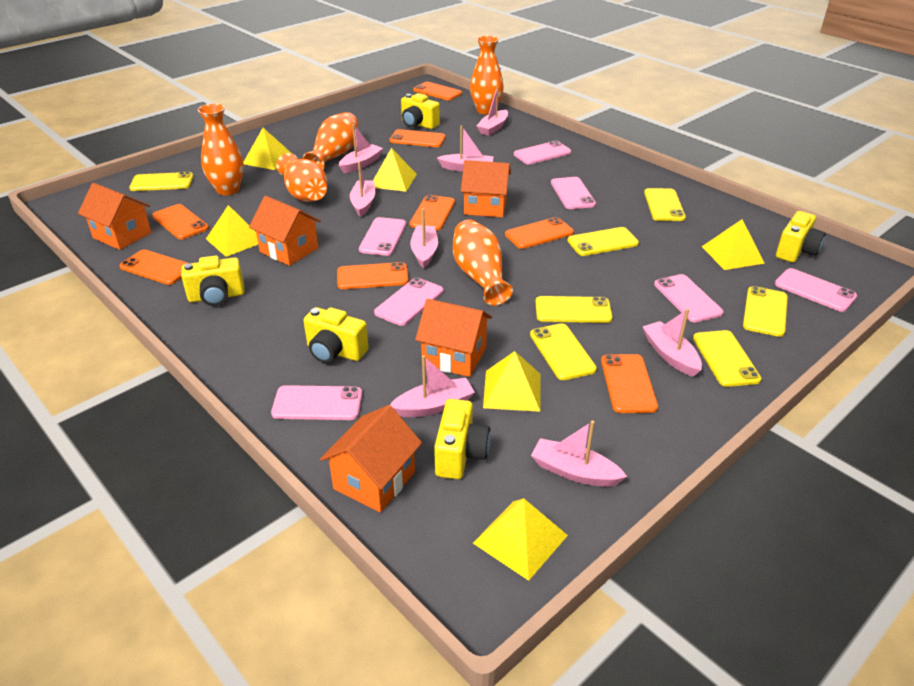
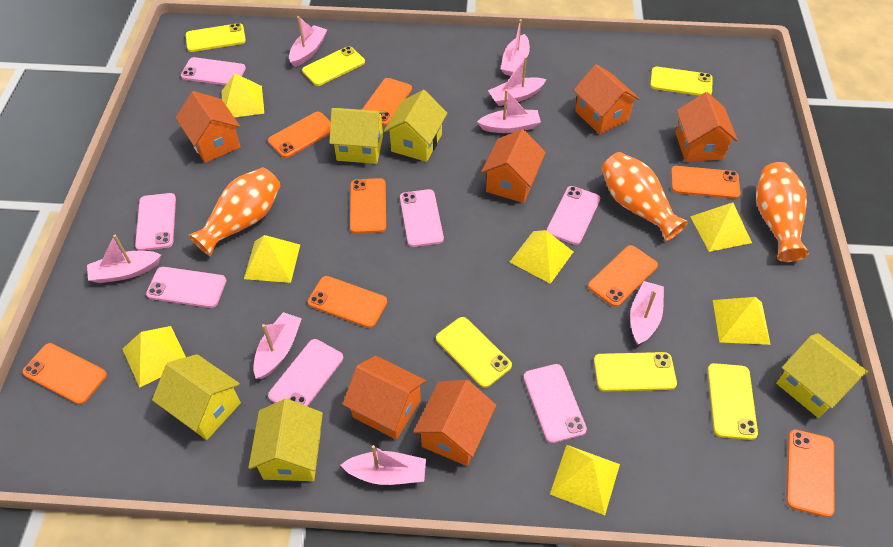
orange house: 5 -> 6
orange vase: 5 -> 3
yellow camera: 5 -> 0
yellow house: 0 -> 5
yellow phone: 7 -> 6
yellow pyramid: 6 -> 7

